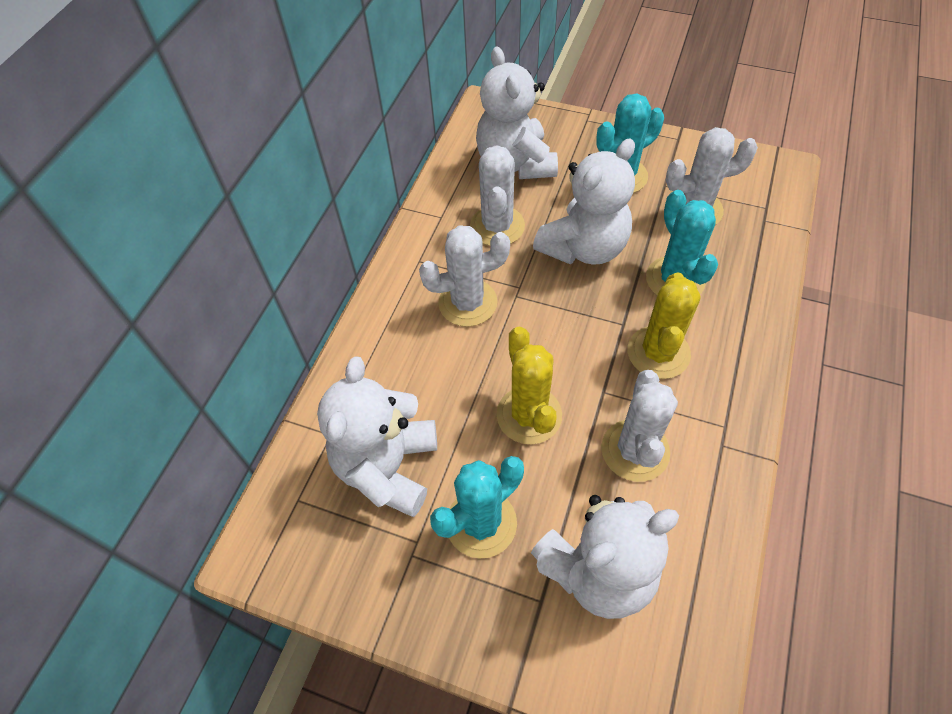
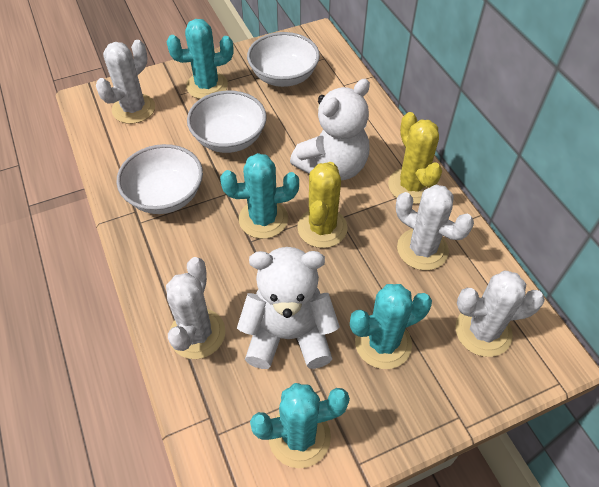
turquoise cactus: 3 -> 4
white bowl: 0 -> 3
white teddy bear: 4 -> 2

